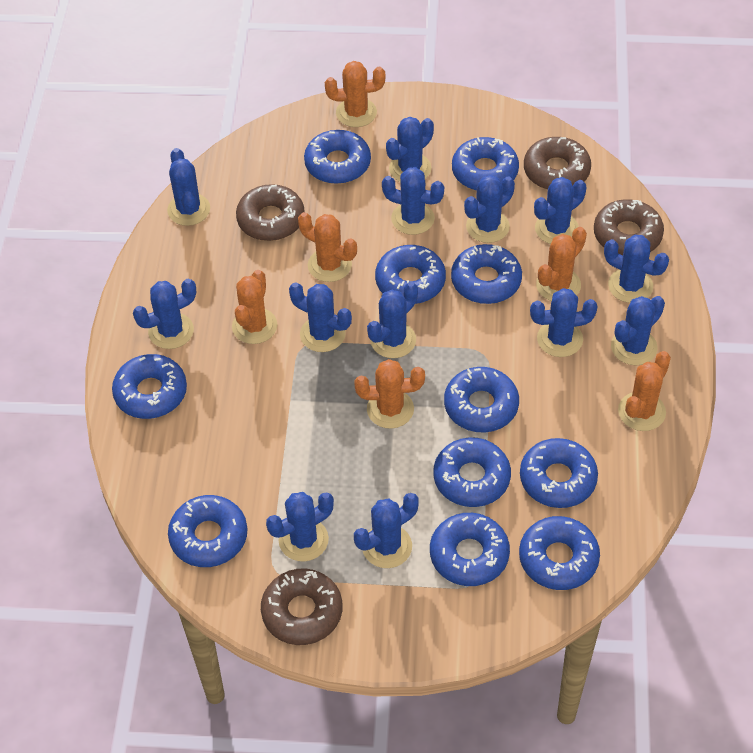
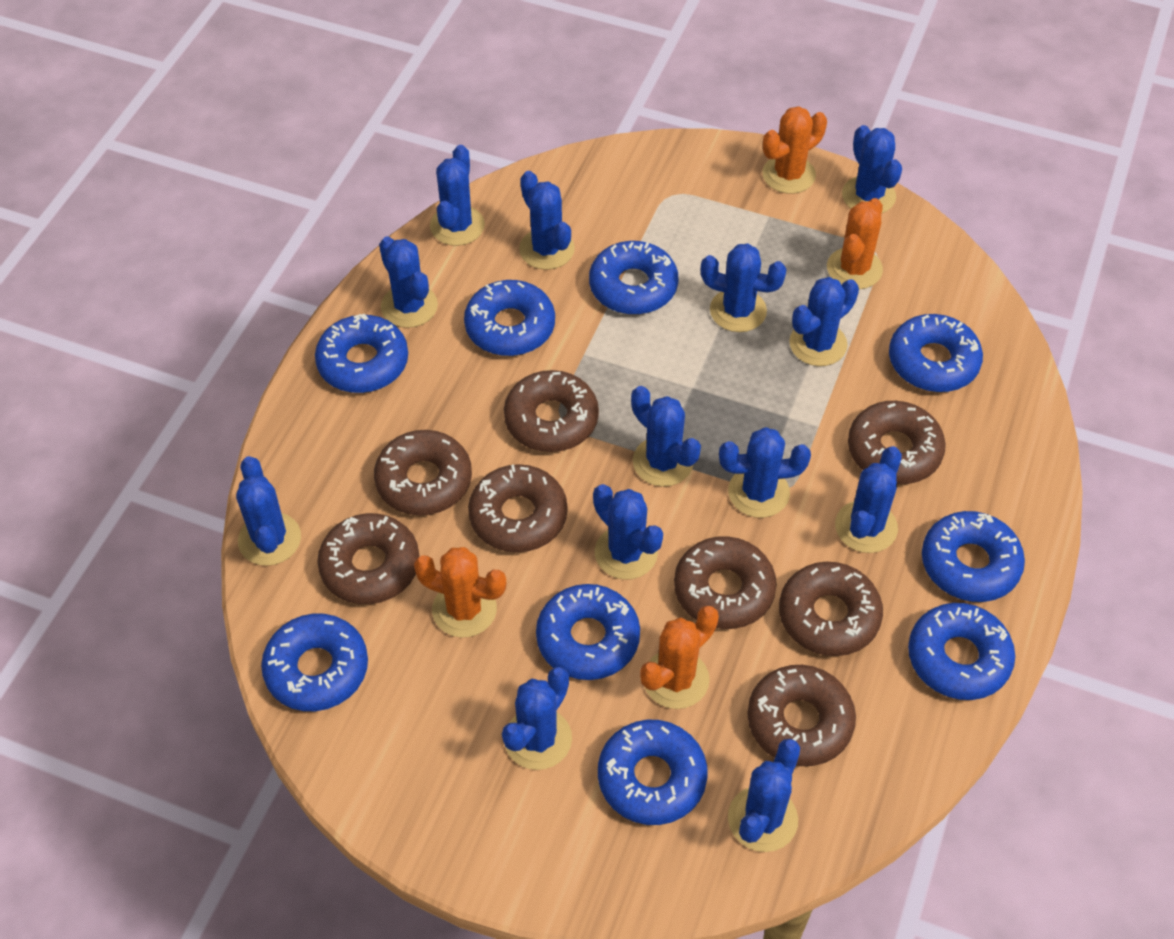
blue donut: 11 -> 9
brown donut: 4 -> 8
orange cactus: 6 -> 4

